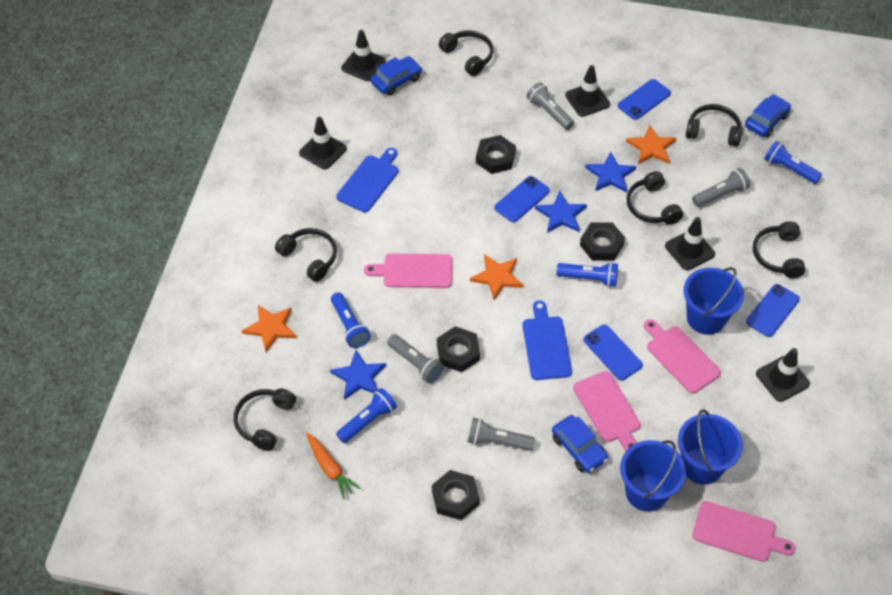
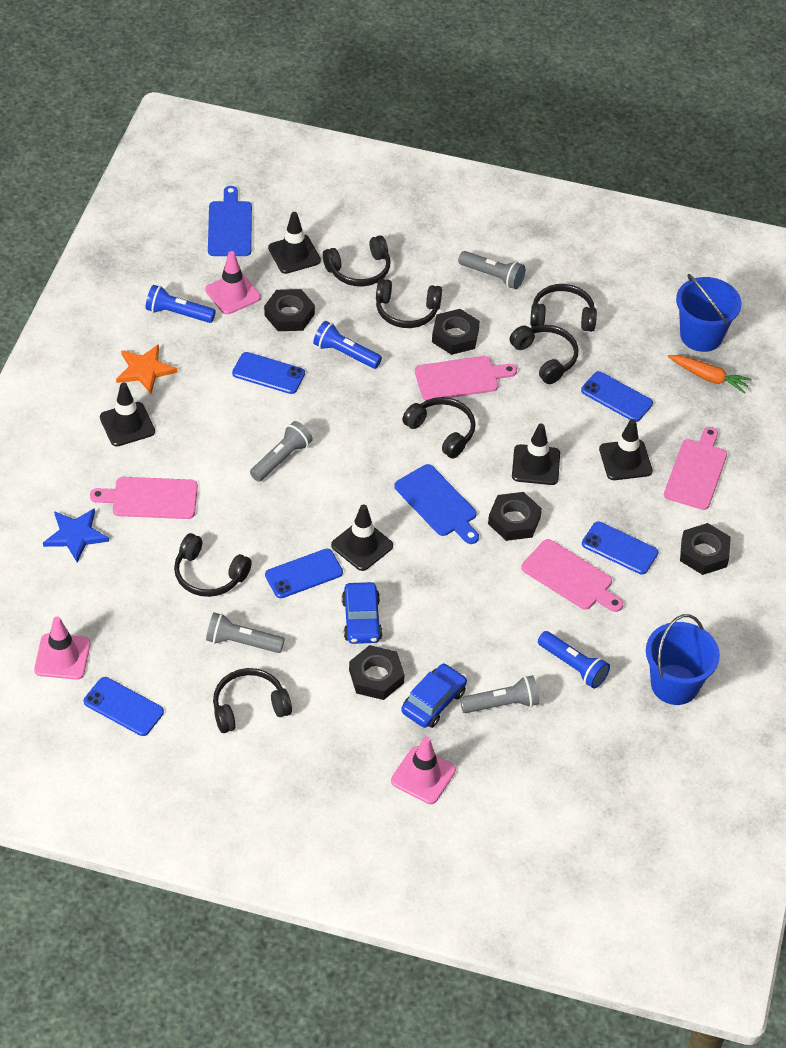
black headphones: 6 -> 7
black nut: 4 -> 5
blue bucket: 3 -> 2
blue car: 3 -> 2
blue flashlight: 4 -> 3
blue phone: 4 -> 5
blue star: 3 -> 1
orange star: 3 -> 1
pink traffic cone: 0 -> 3

